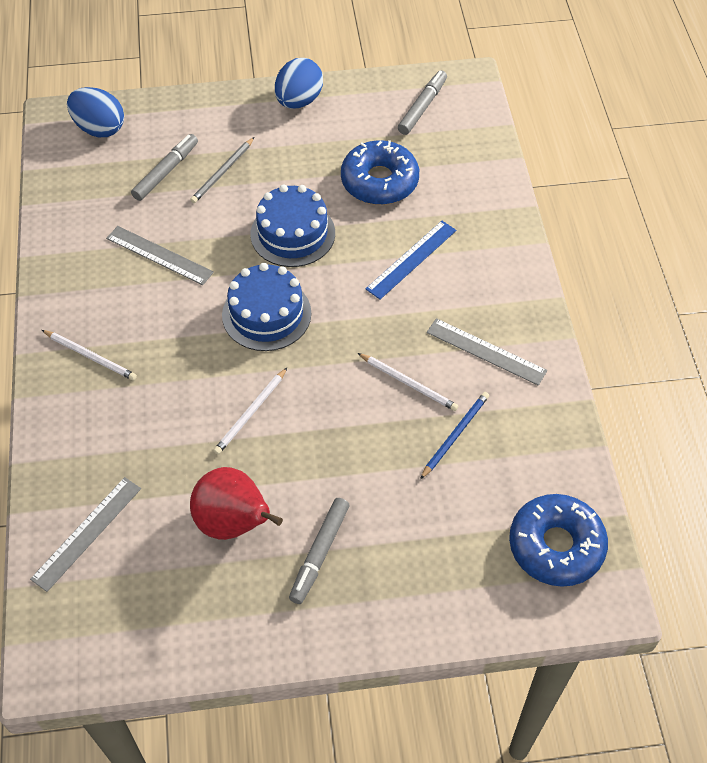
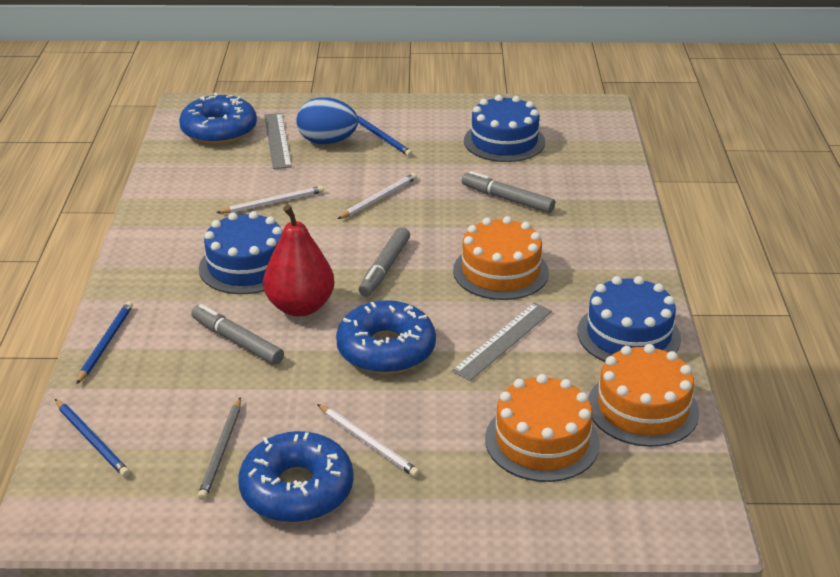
blue cake: 2 -> 3
blue donut: 2 -> 3
blue egg: 2 -> 1
blue pencil: 1 -> 3
blue ruler: 1 -> 0
grey ruler: 3 -> 2
orange cake: 0 -> 3

